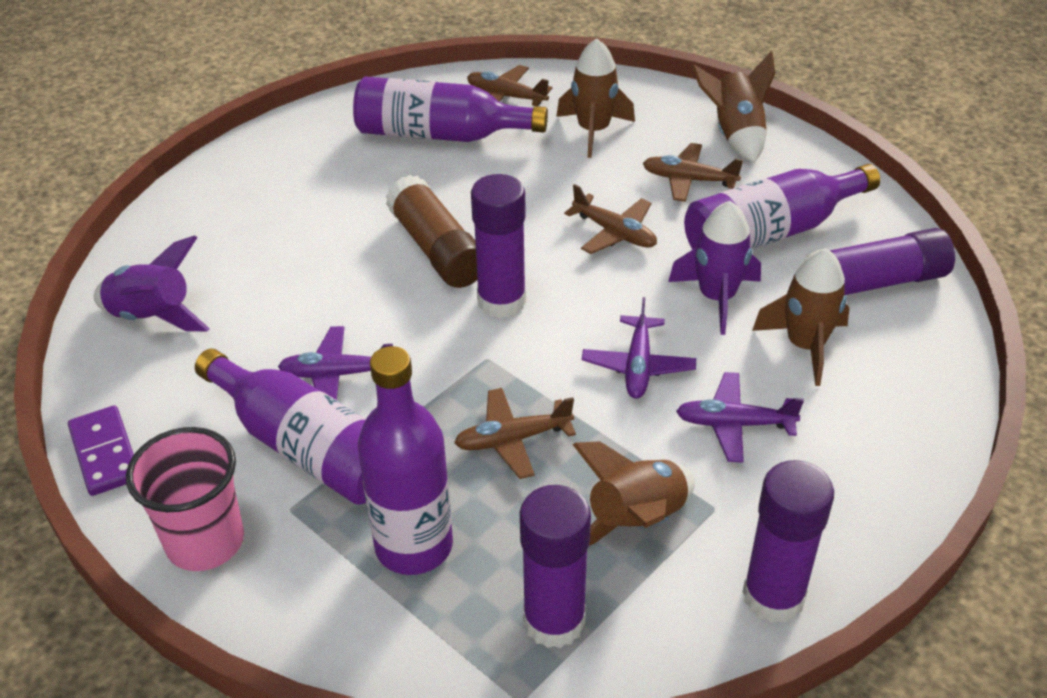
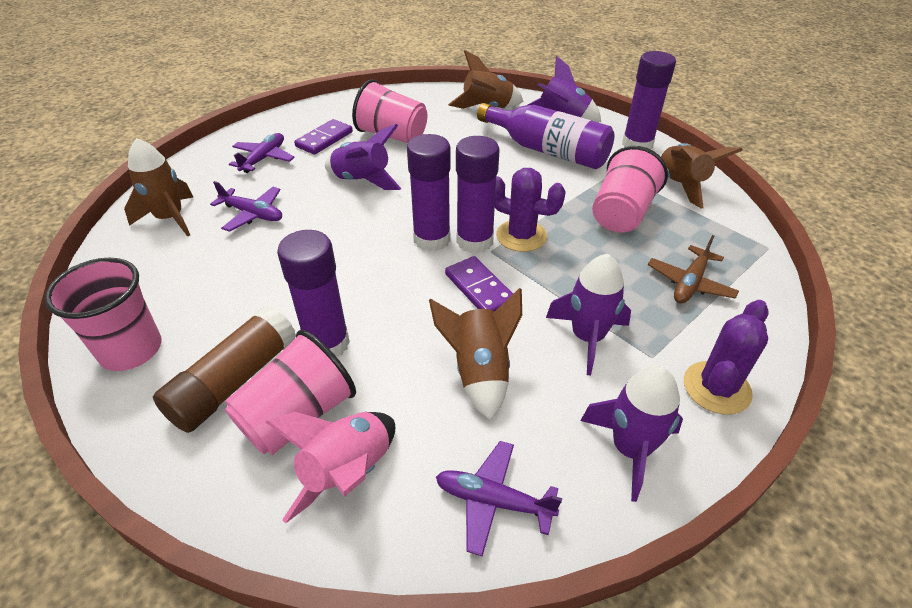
brown plane: 4 -> 1
pink cup: 1 -> 4
pink rocket: 0 -> 1
purple bottle: 4 -> 1
purple cactus: 0 -> 2
purple domino: 1 -> 2
purple rocket: 2 -> 4

